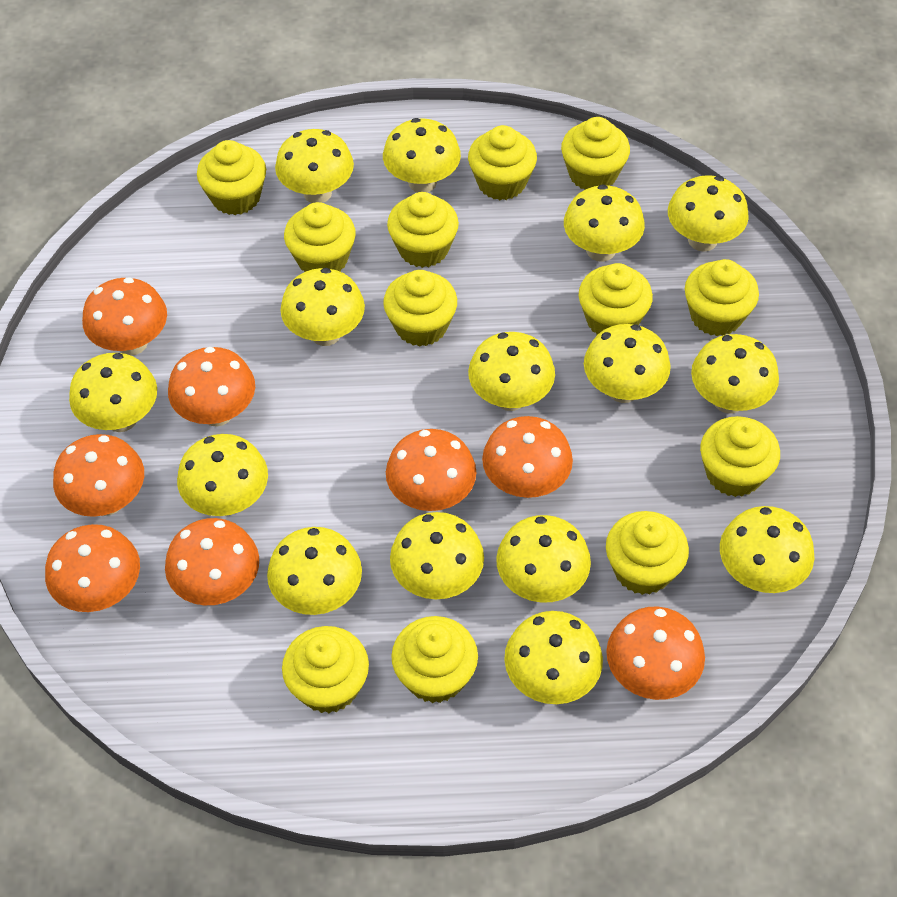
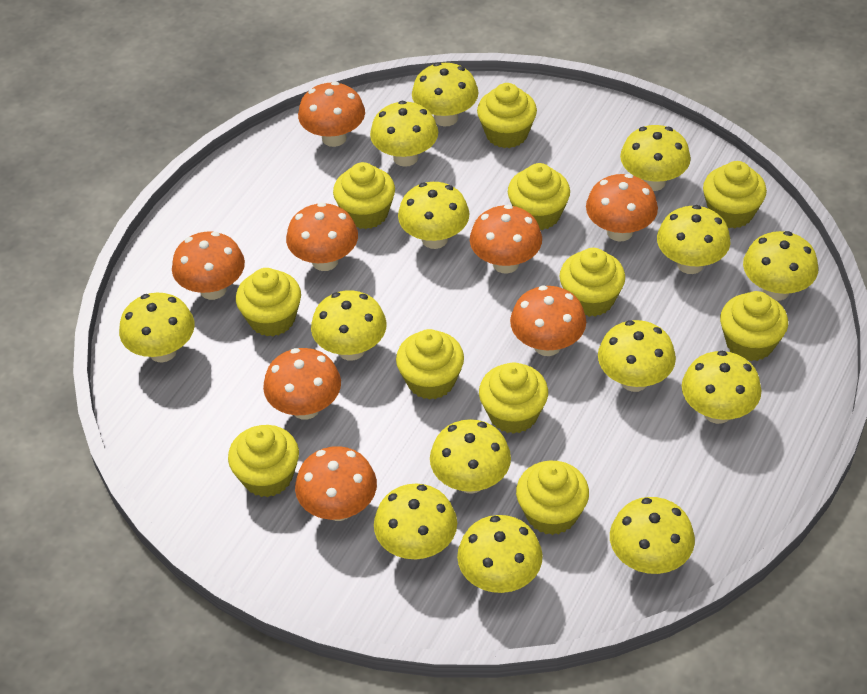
yellow cupcake: 12 -> 11
yellow mushroom: 15 -> 14

